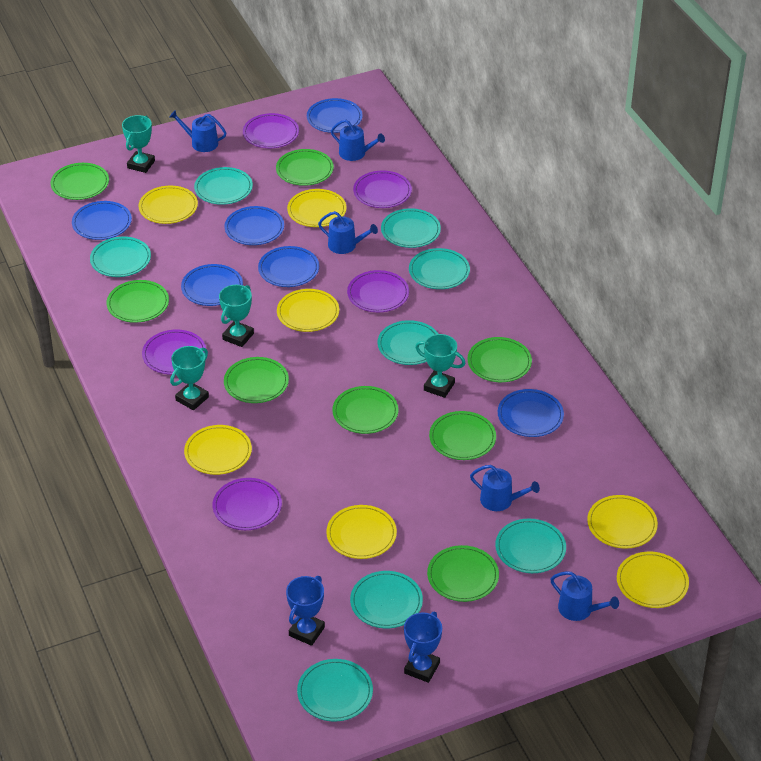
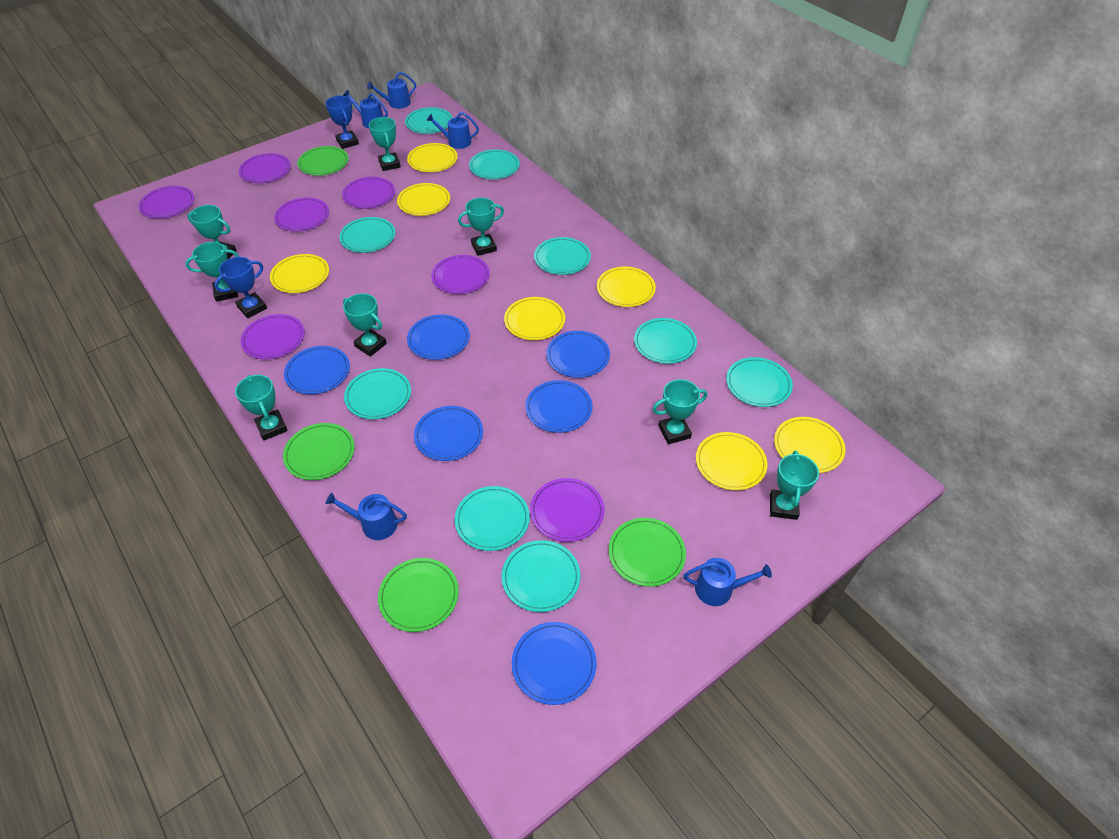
green plate: 8 -> 4
purple plate: 5 -> 7
turquoise plate: 8 -> 9
turquoise trophy: 4 -> 8

